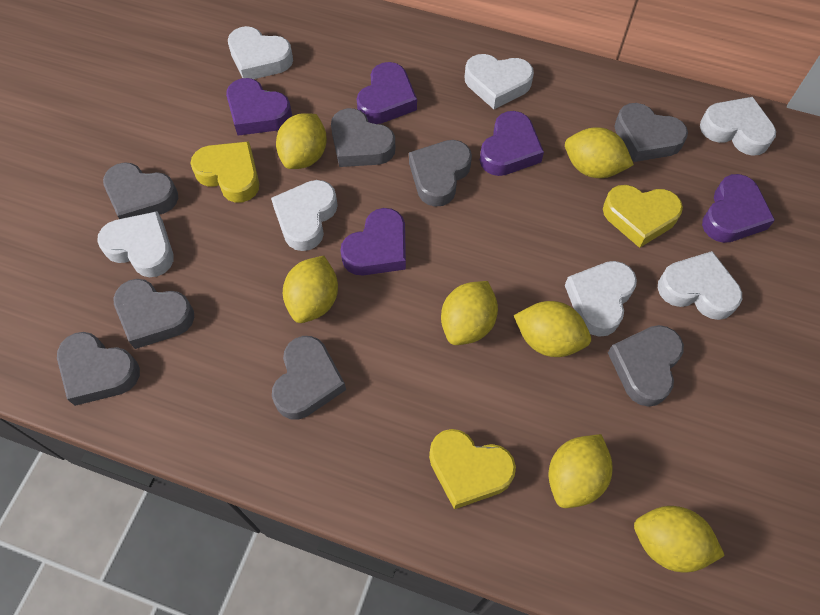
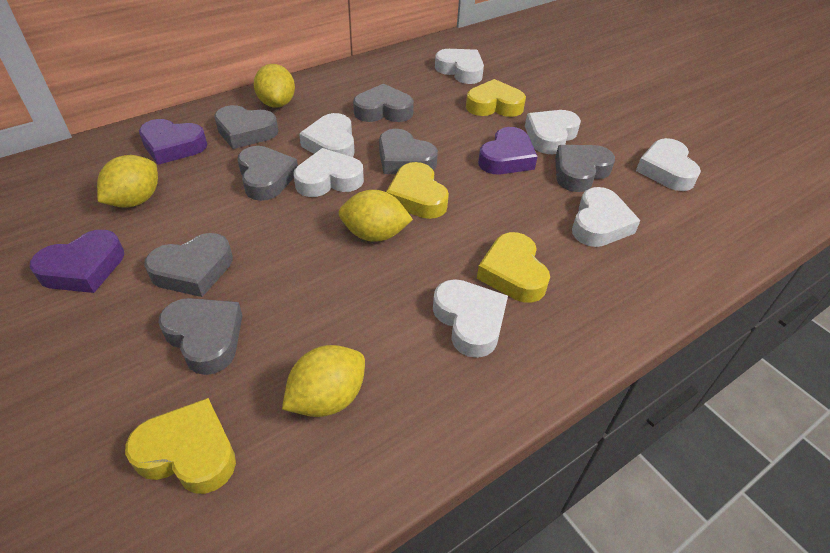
grey heart: 8 -> 7
purple heart: 5 -> 3
yellow heart: 3 -> 4
yellow lemon: 7 -> 4

